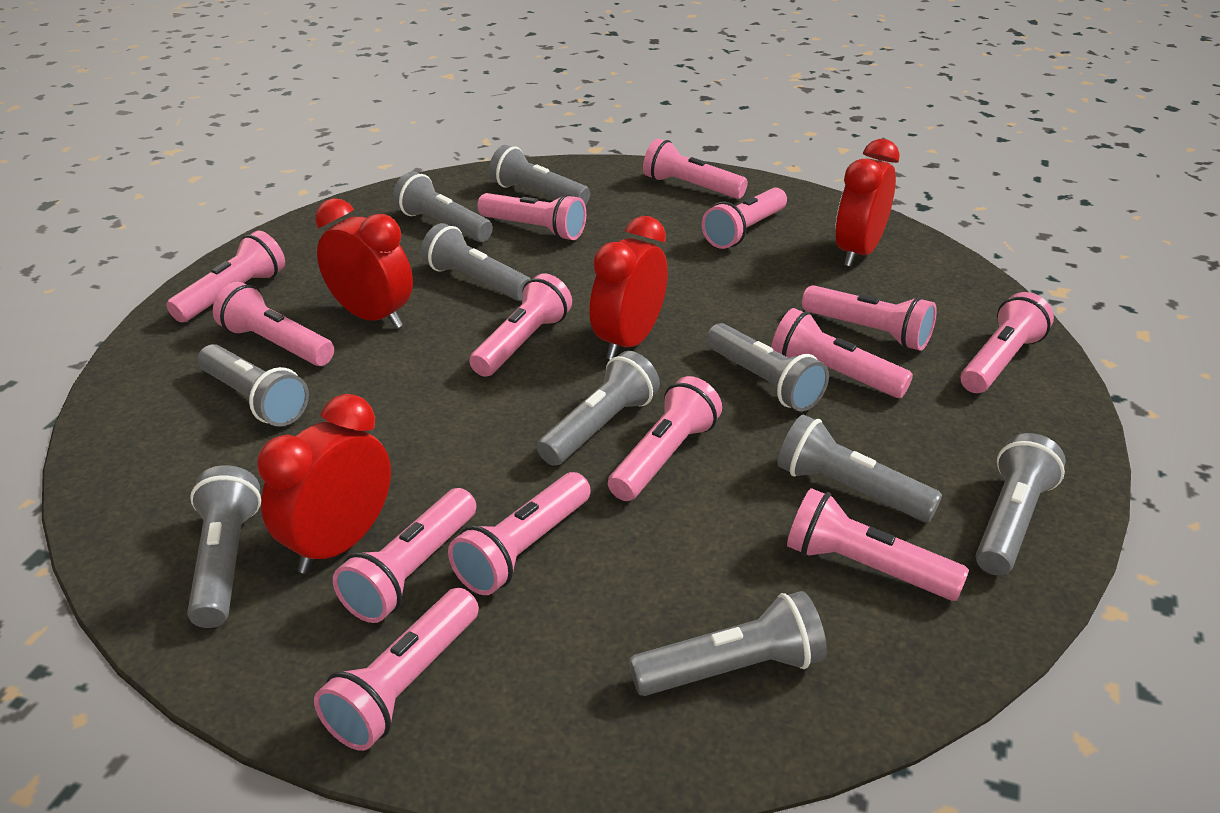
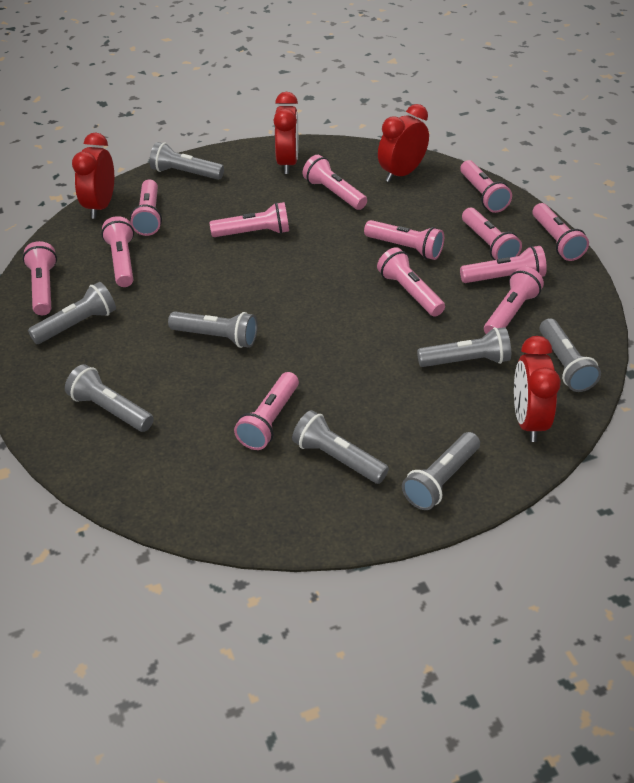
grey flashlight: 10 -> 8
pink flashlight: 14 -> 13

